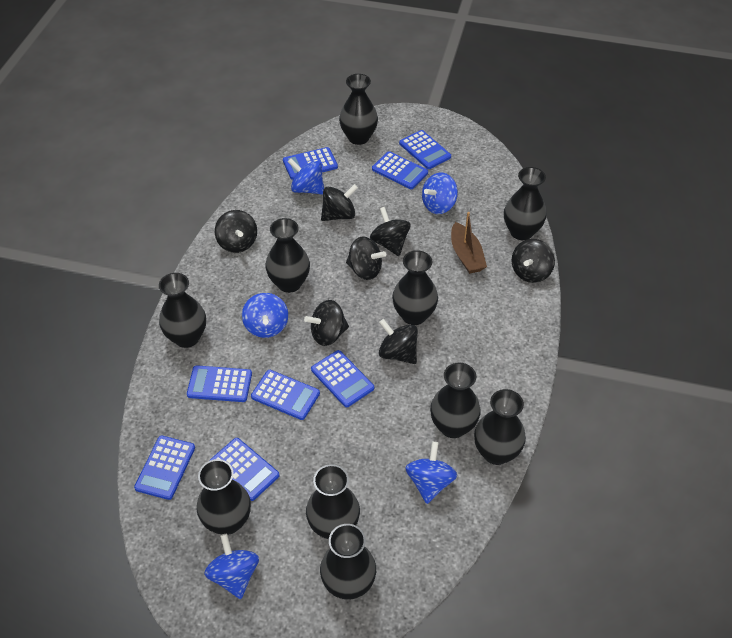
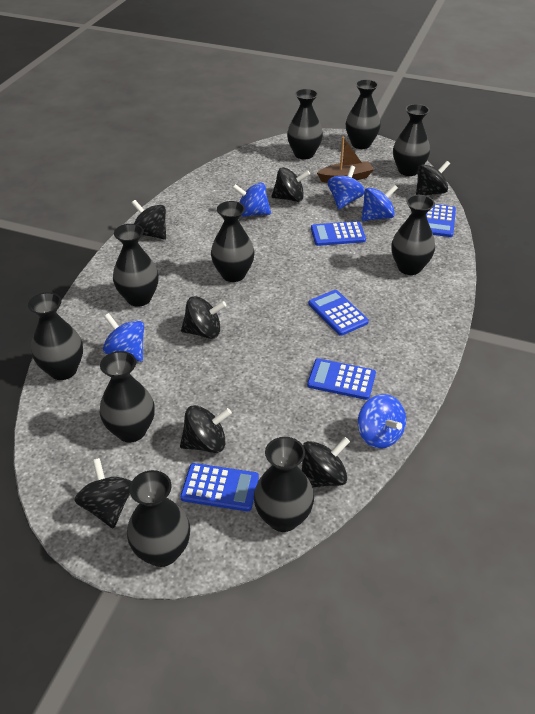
blue calculator: 8 -> 5

